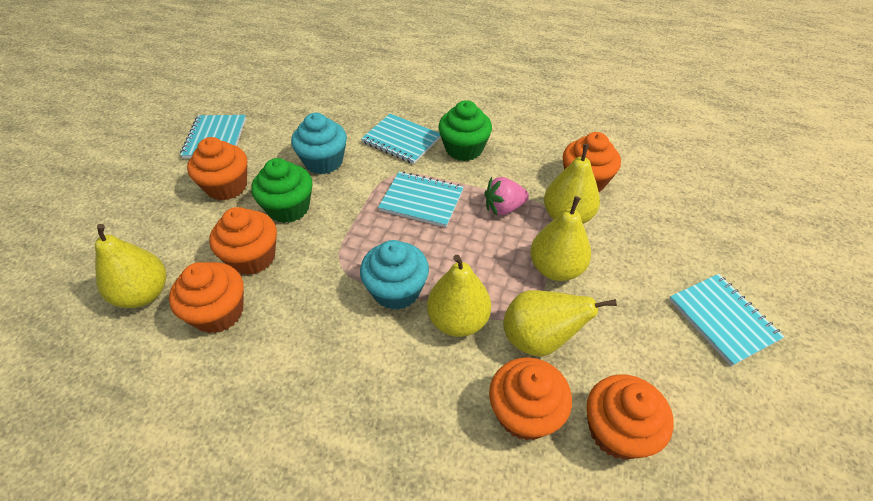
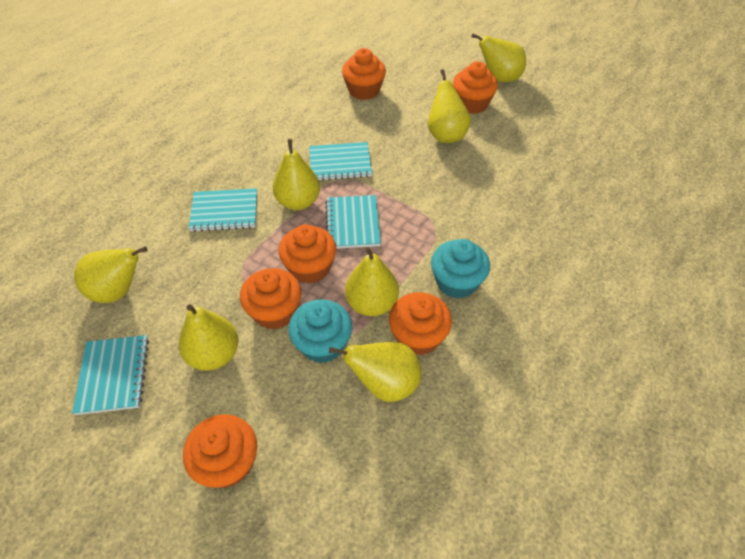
green cupcake: 2 -> 0
pink strawberry: 1 -> 0
yellow pear: 5 -> 7

